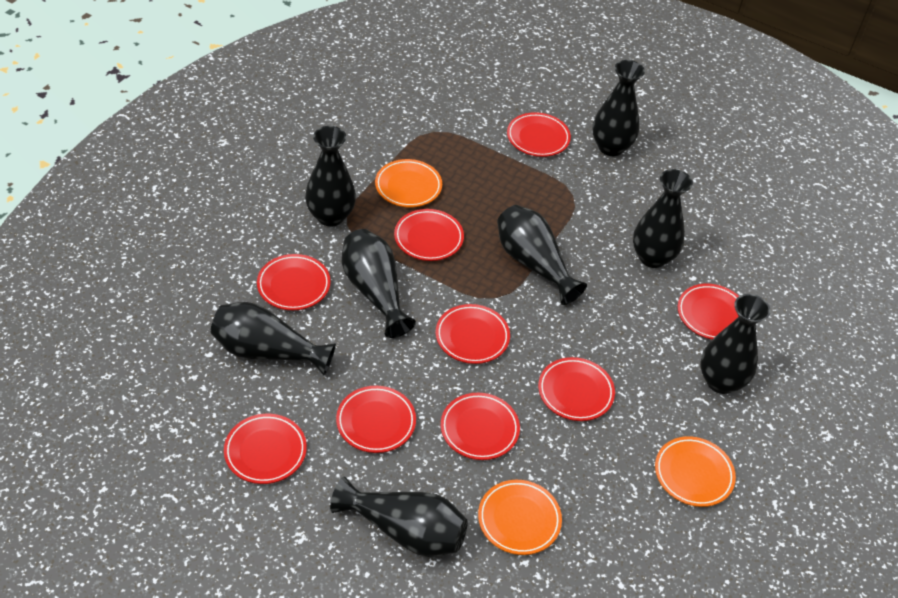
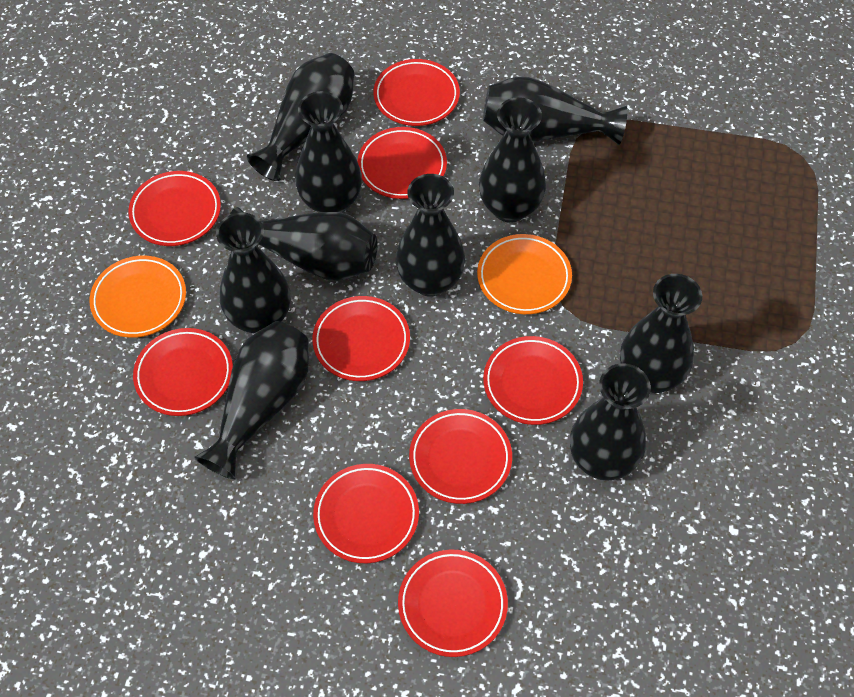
black vase: 8 -> 10
orange plate: 3 -> 2

